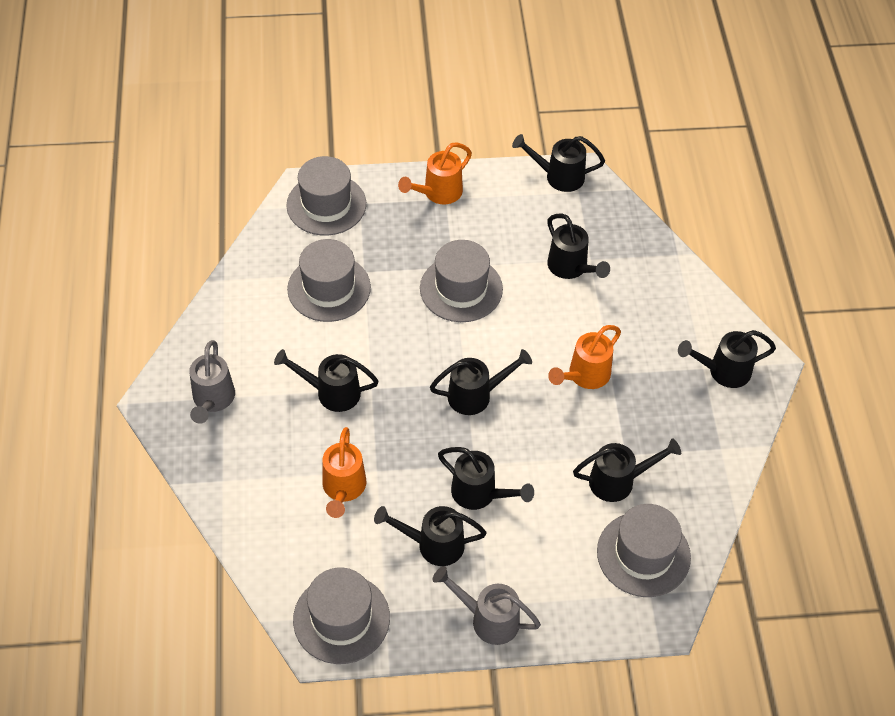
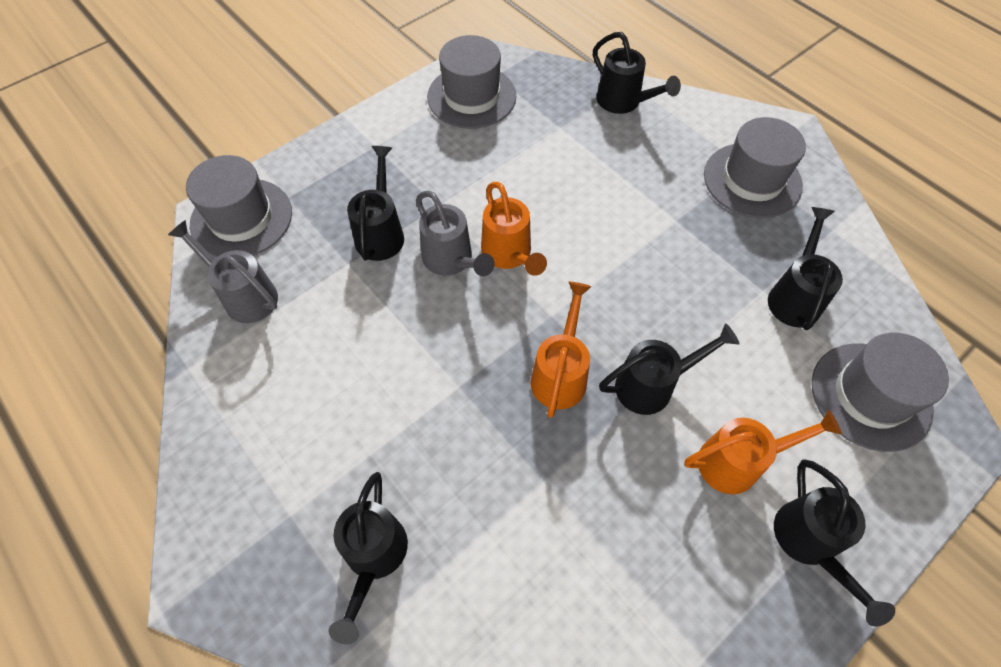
black watering can: 8 -> 6
grey hat: 5 -> 4

